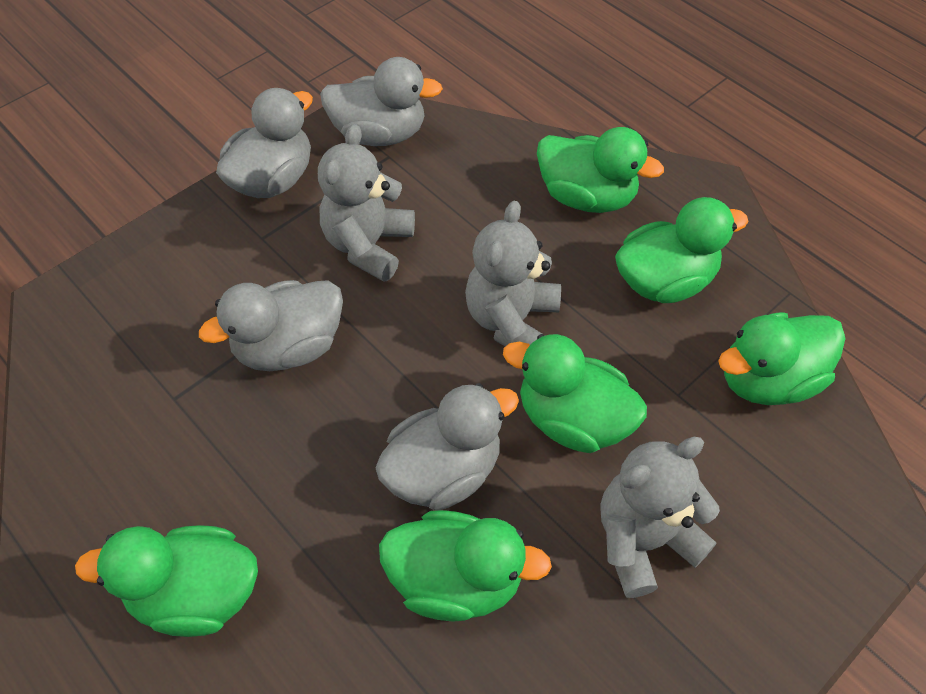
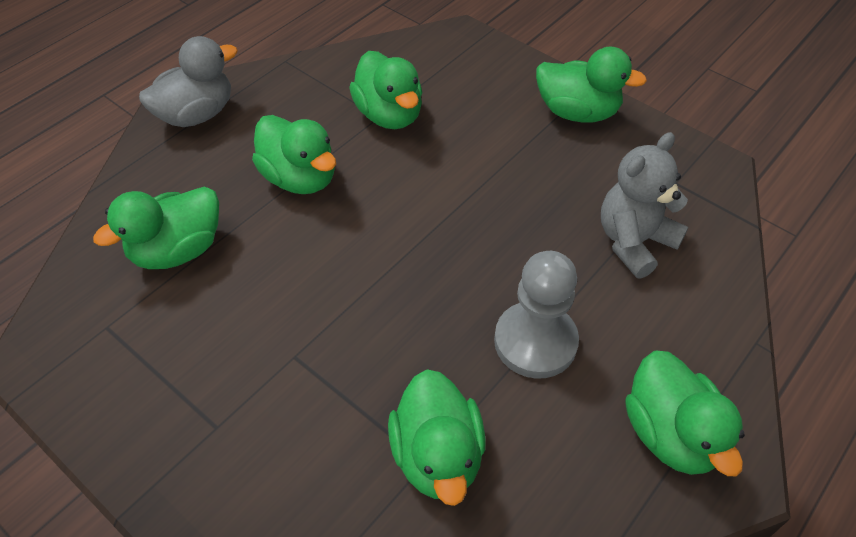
grey duck: 4 -> 1
grey pawn: 0 -> 1
grey teddy bear: 3 -> 1

